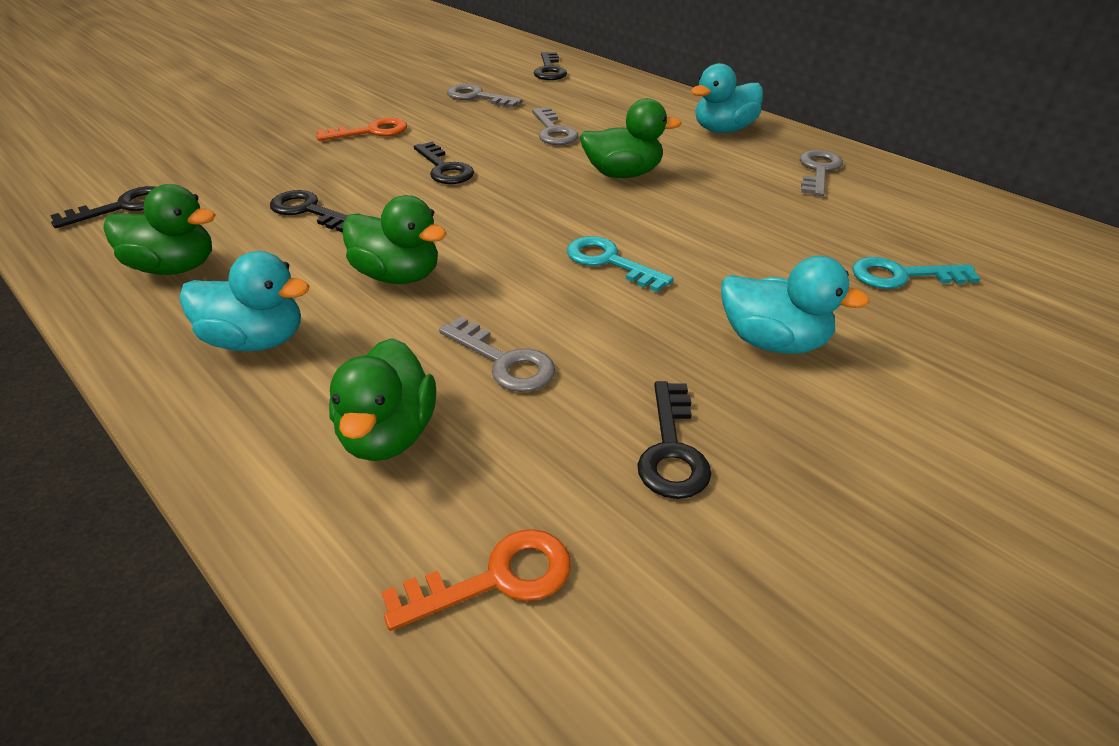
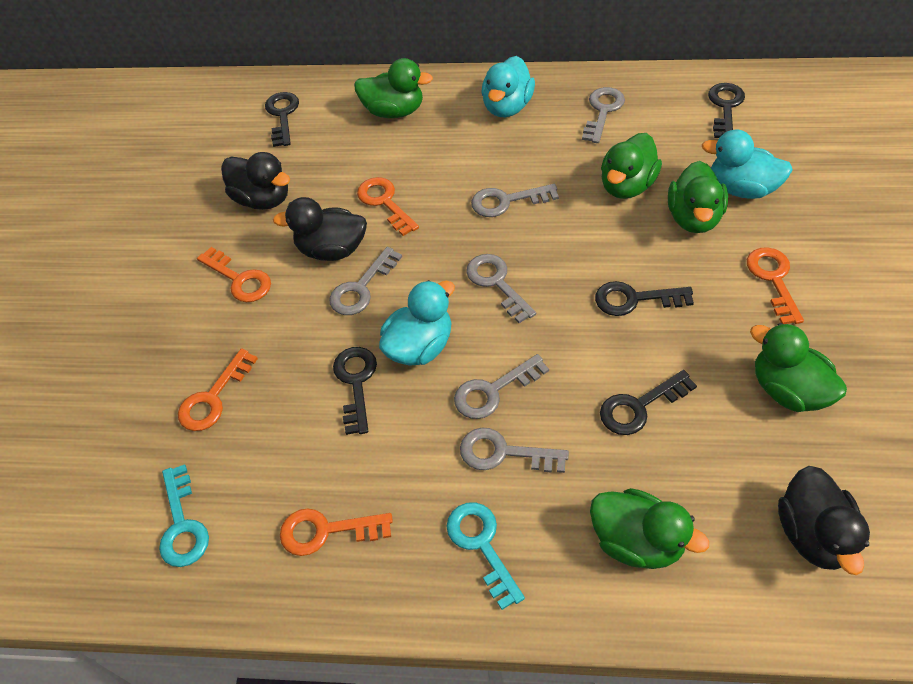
black duck: 0 -> 3
green duck: 4 -> 5
grey key: 4 -> 6
orange key: 2 -> 5

